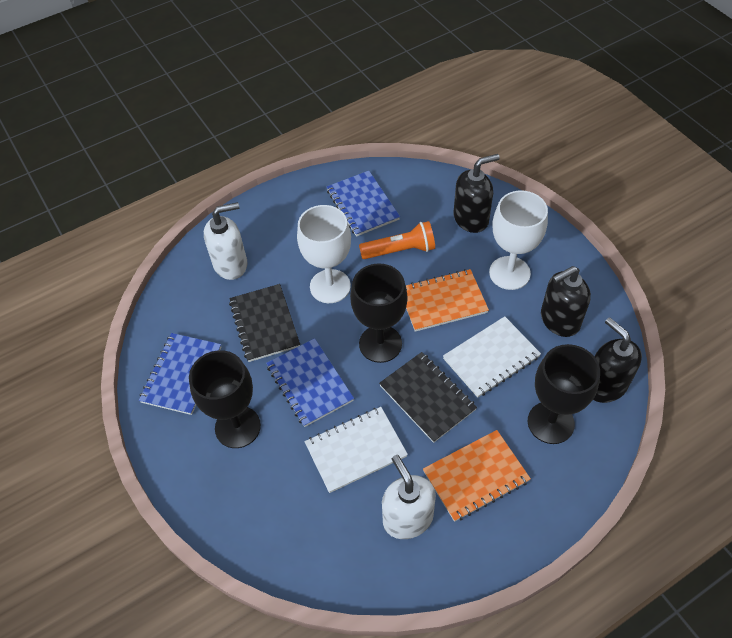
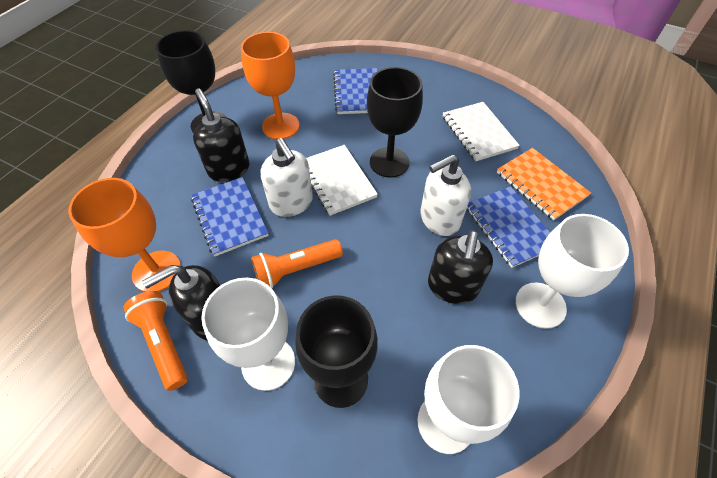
black notebook: 2 -> 0
orange flashlight: 1 -> 2
orange goblet: 0 -> 2
orange notebook: 2 -> 1
white goblet: 2 -> 3

